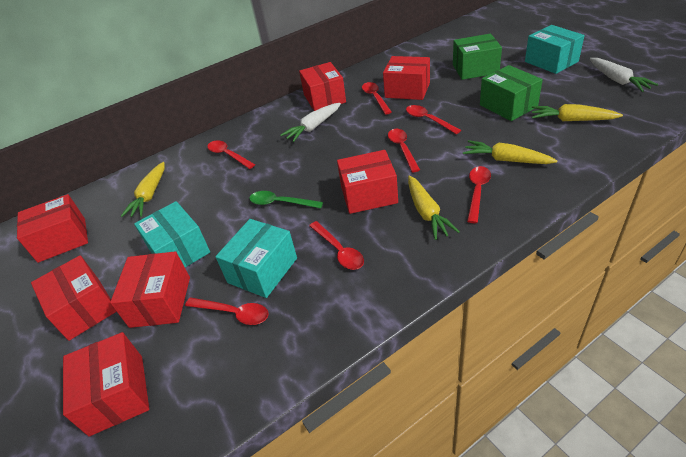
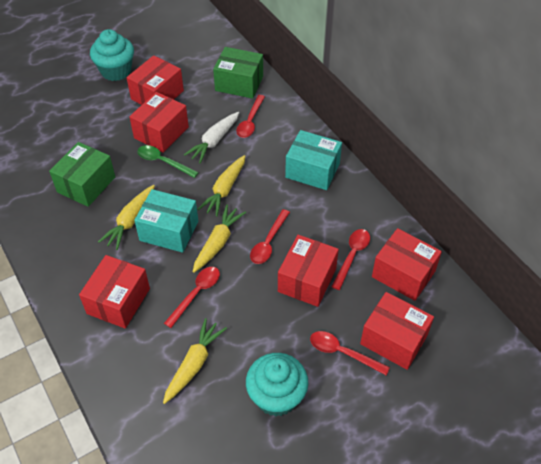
red box: 7 -> 6
red spoon: 7 -> 5
turquoise box: 3 -> 2
turquoise cupcake: 0 -> 2
white carrot: 2 -> 1

